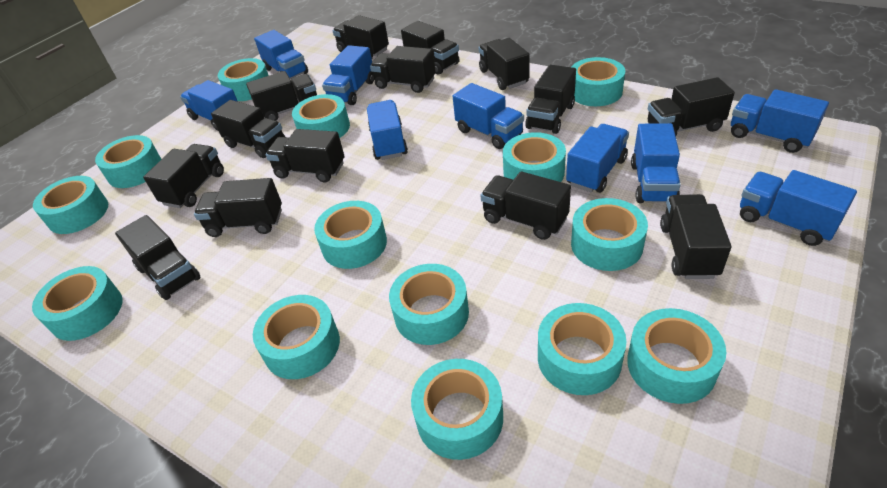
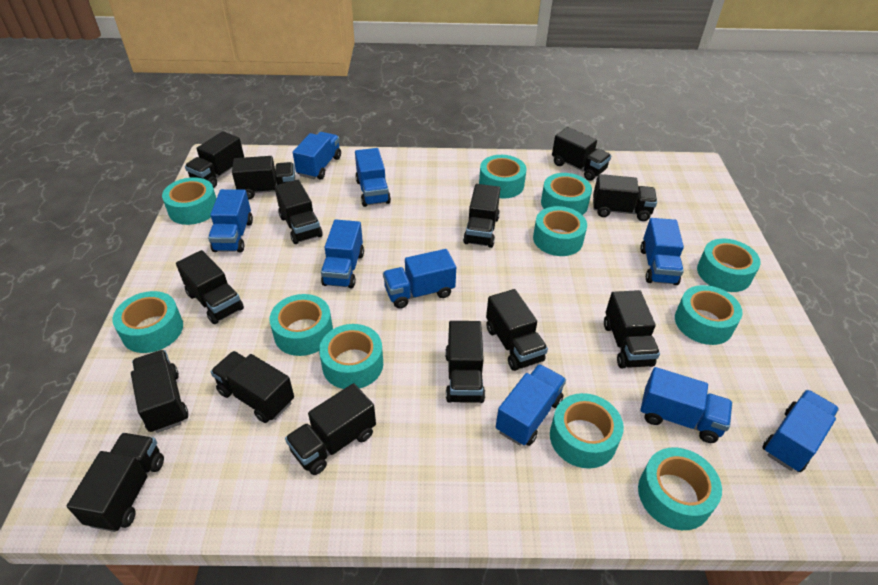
turquoise tape: 14 -> 11

